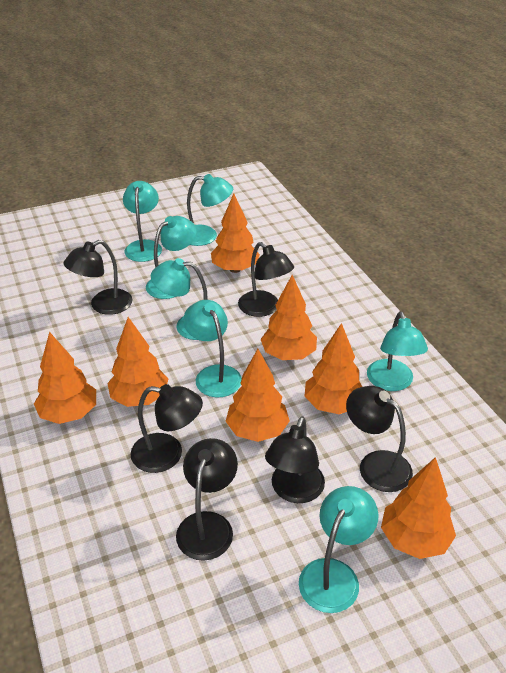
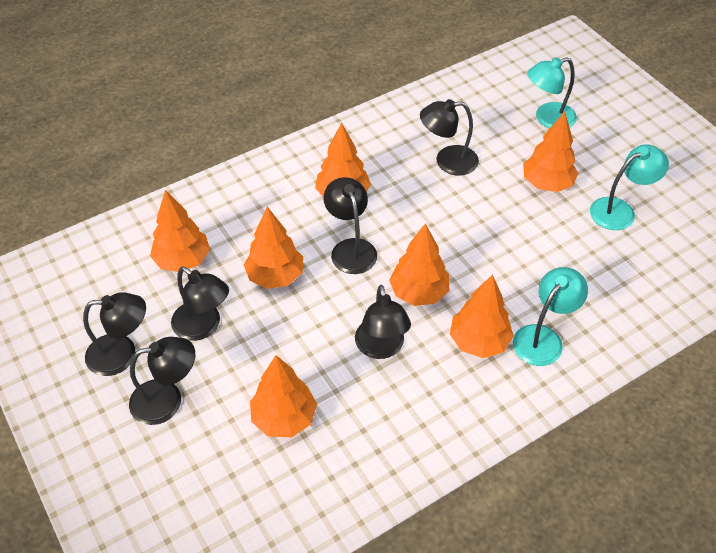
turquoise lamp: 7 -> 3

